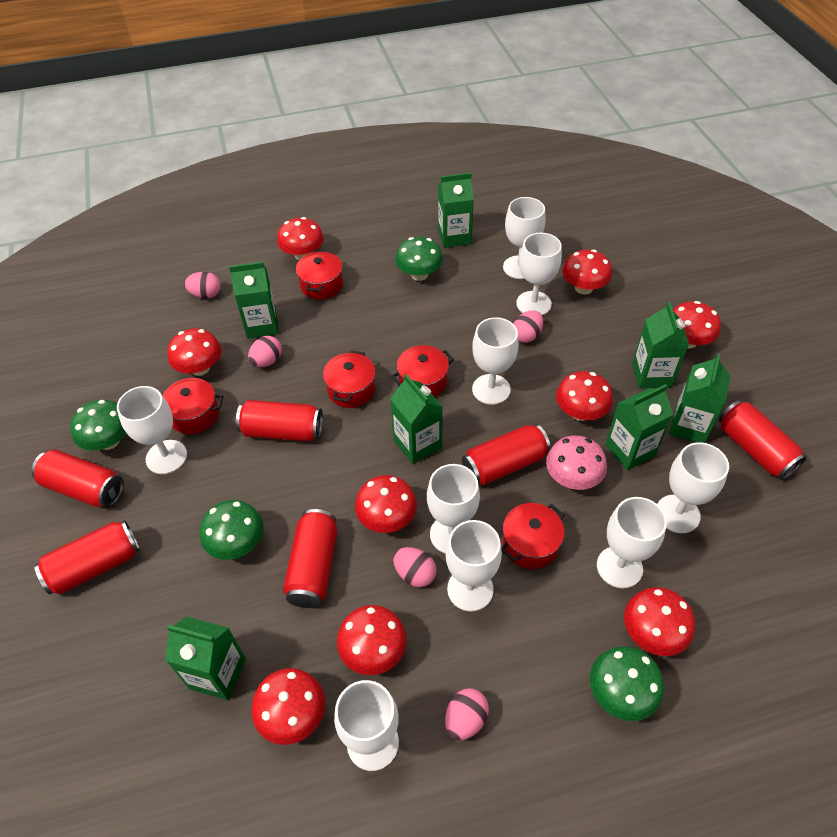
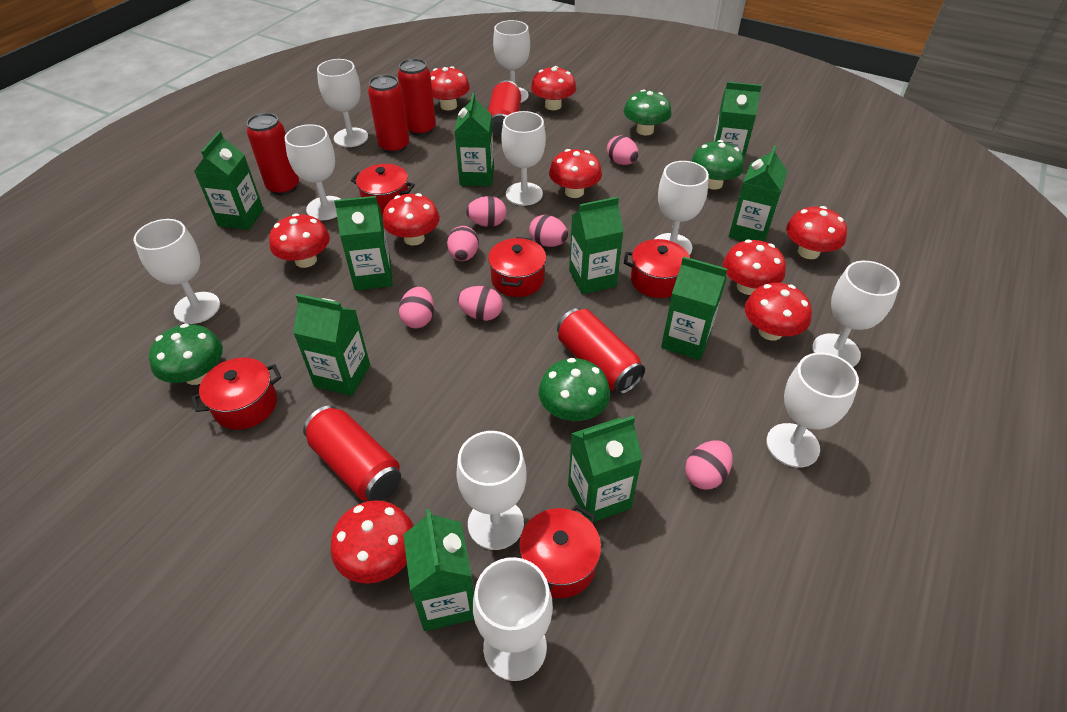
green carton: 7 -> 10
pink egg: 5 -> 7
pink mushroom: 1 -> 0
white goblet: 9 -> 10

